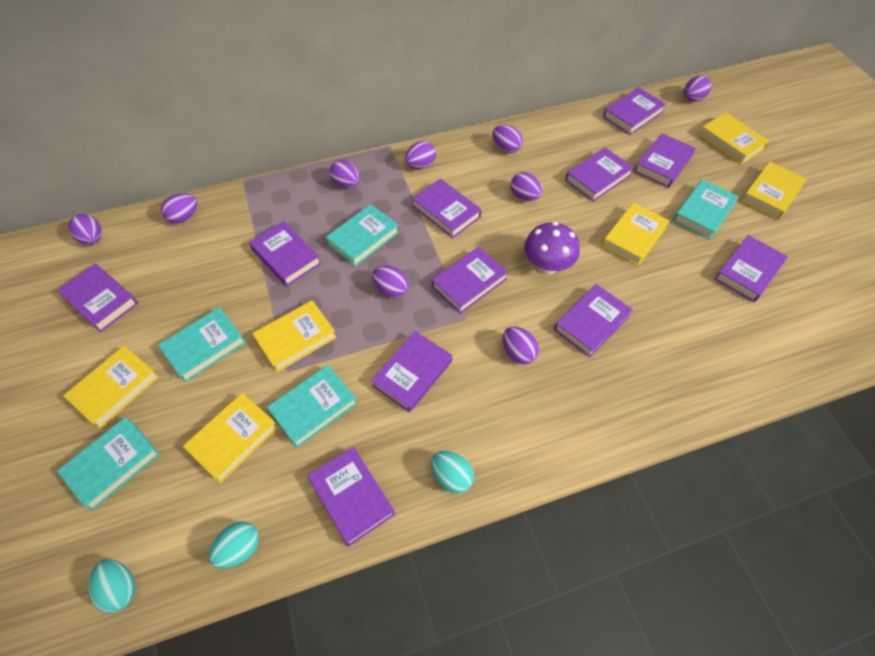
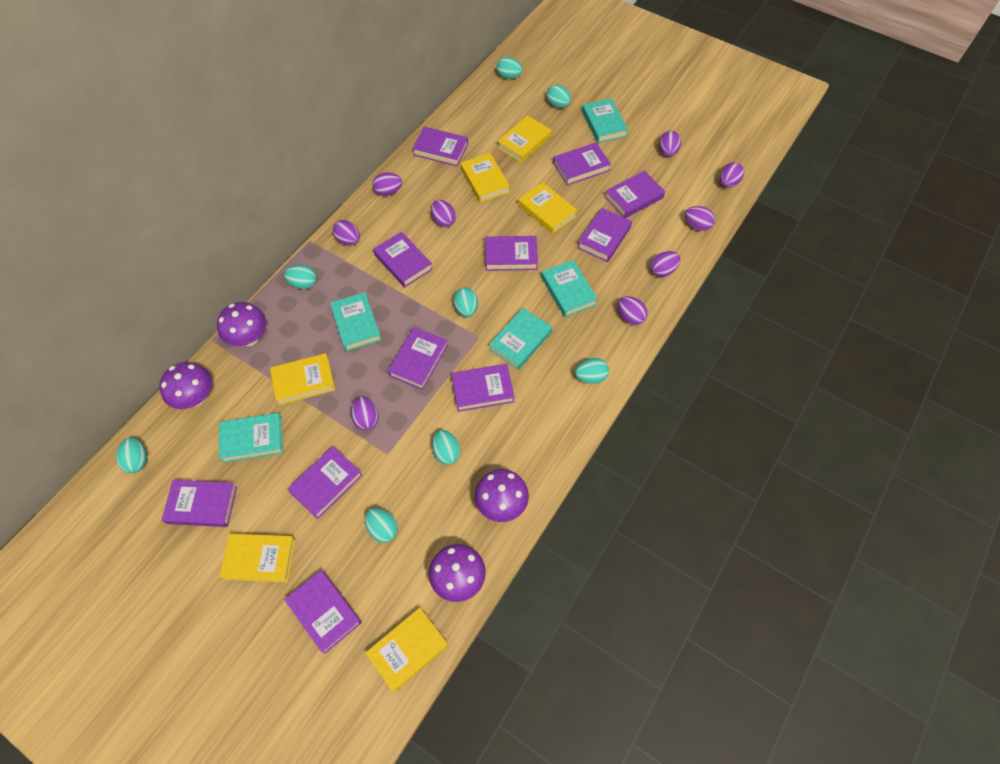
purple mushroom: 1 -> 4
turquoise egg: 3 -> 8

